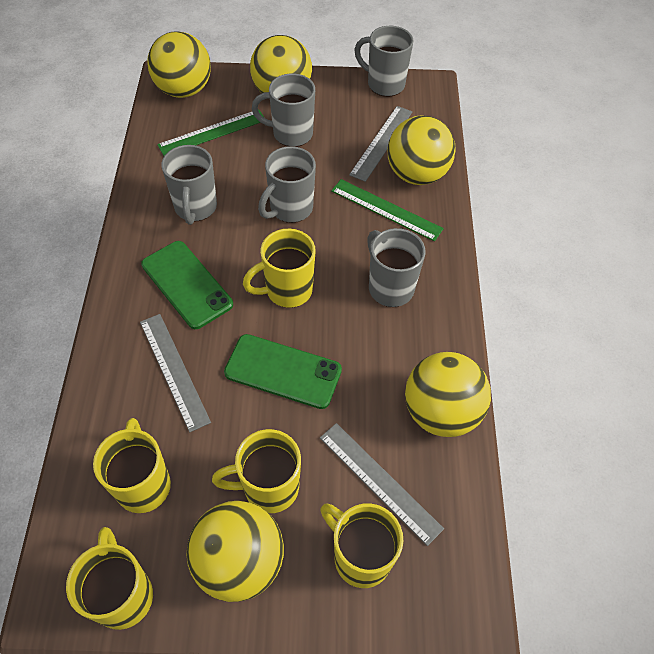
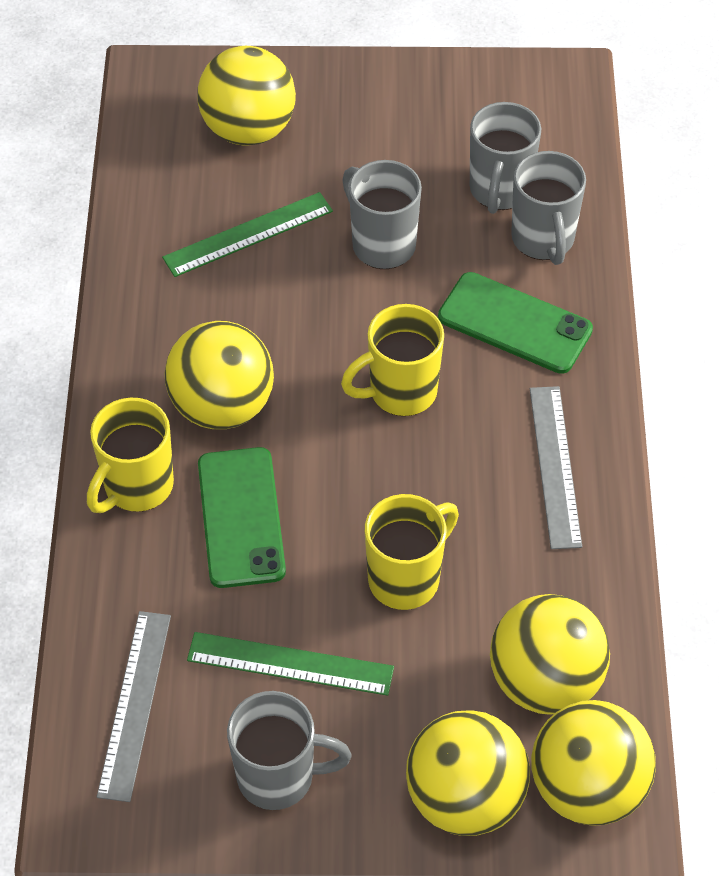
grey mug: 5 -> 4
grey ruler: 3 -> 2
yellow mug: 5 -> 3

